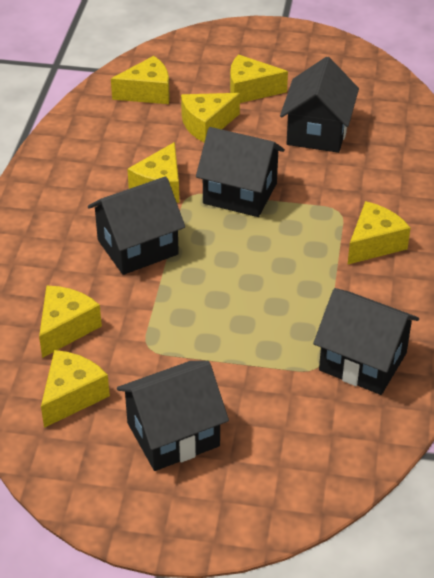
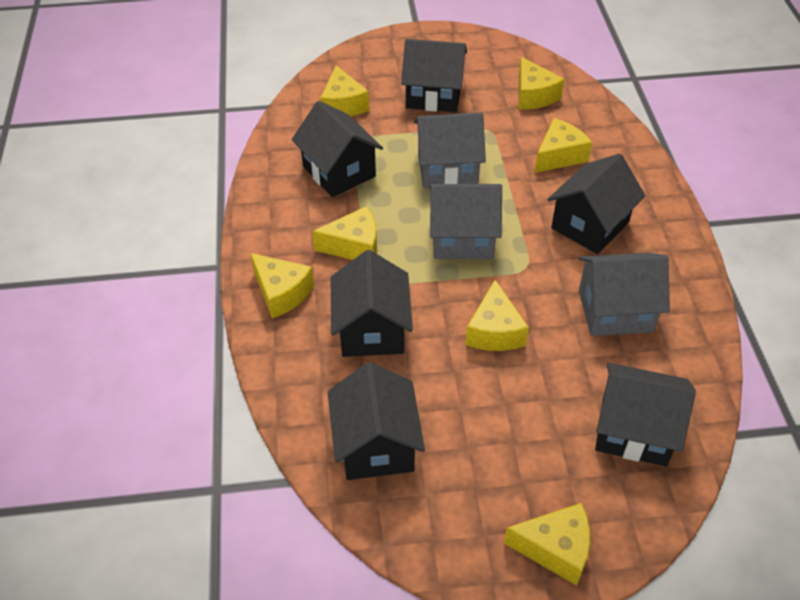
black house: 5 -> 6
grey house: 0 -> 3

